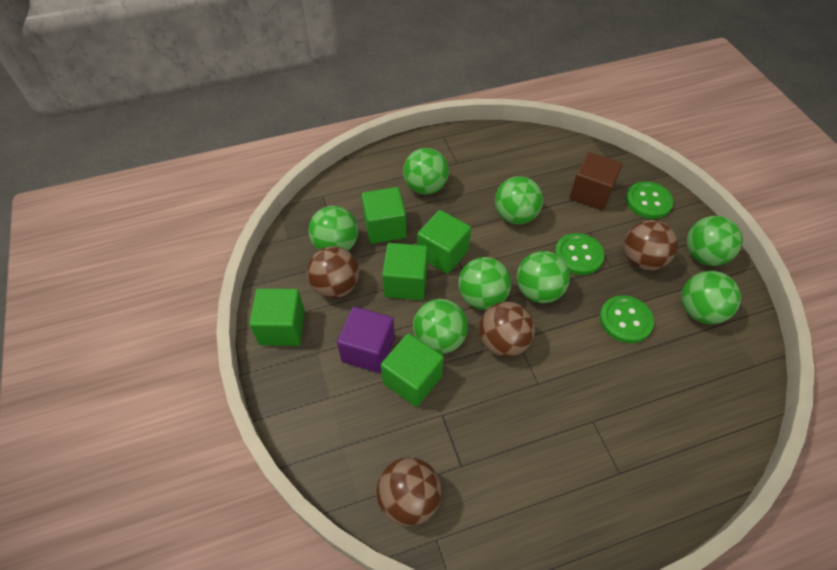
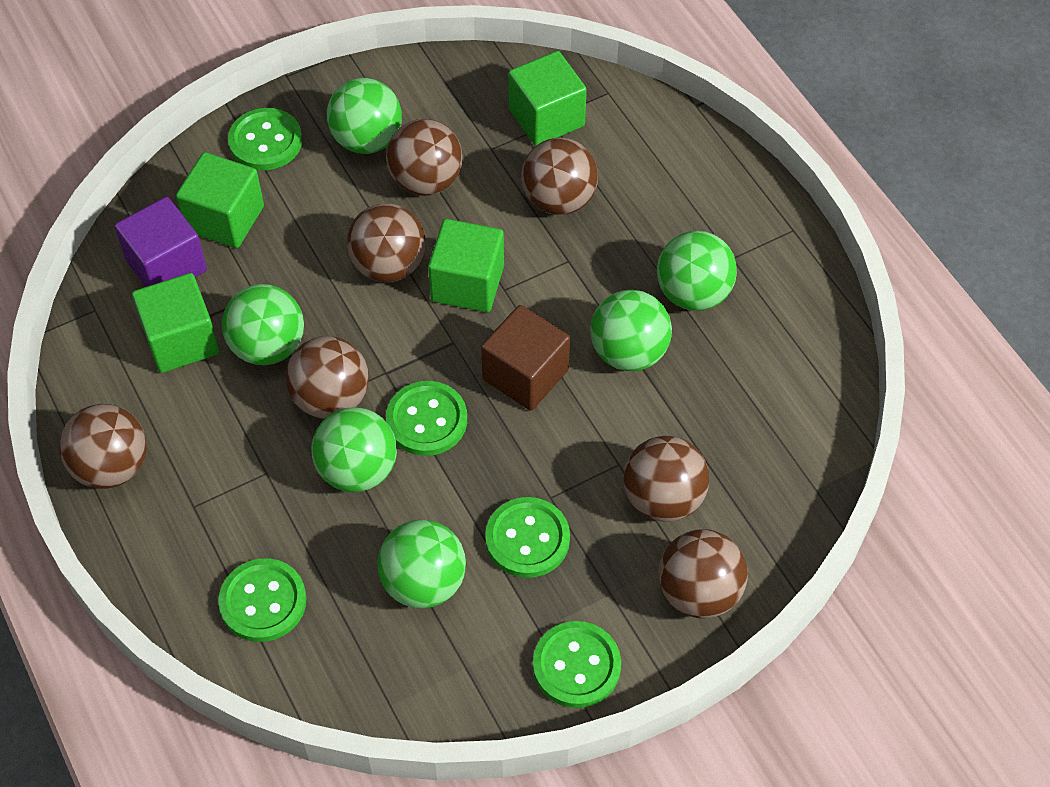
brown ball: 4 -> 7
green ball: 8 -> 6
green button: 3 -> 5
green cube: 5 -> 4

